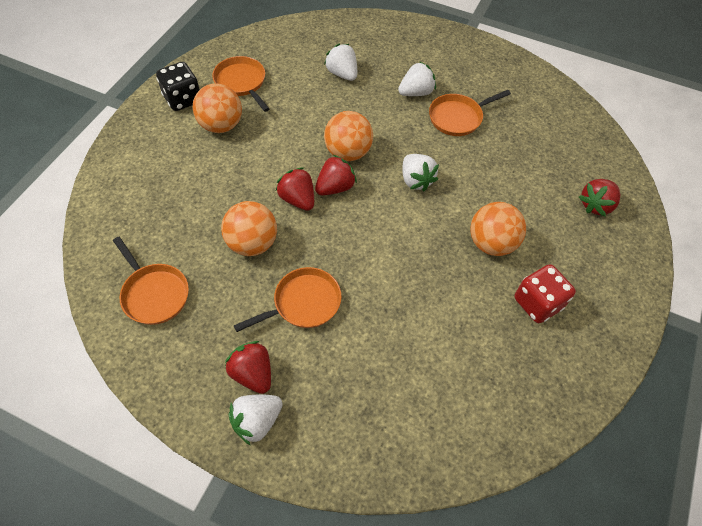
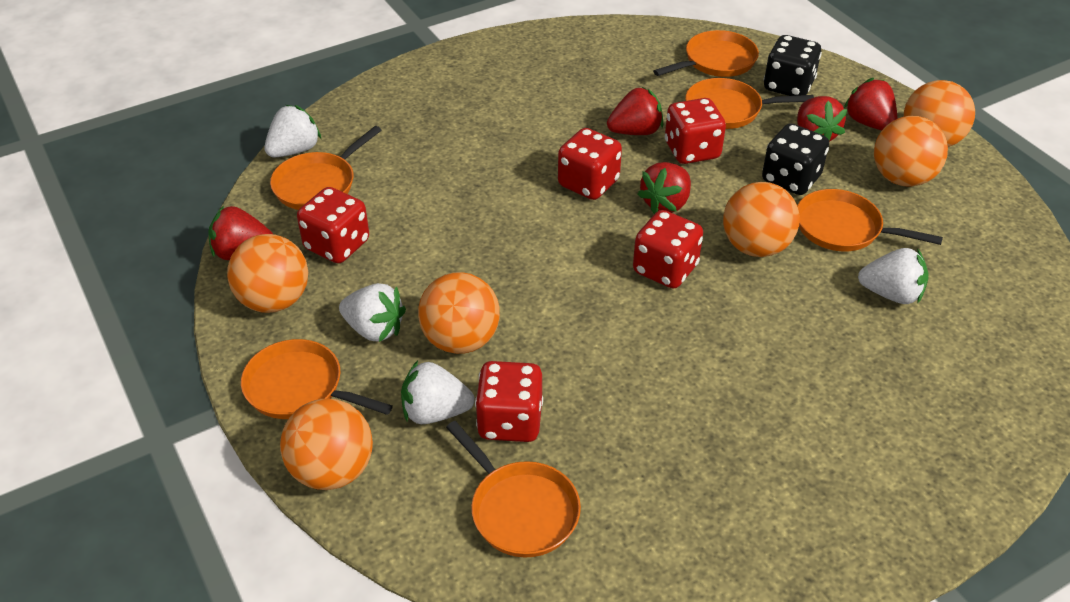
black dice: 1 -> 2
orange ball: 4 -> 6
orange pan: 4 -> 6
red dice: 1 -> 5
red strawberry: 4 -> 5

